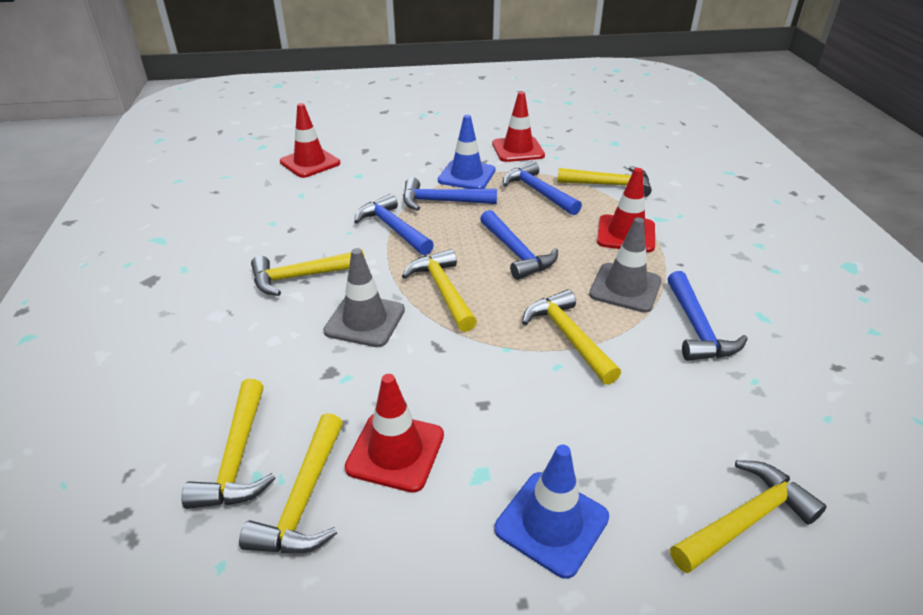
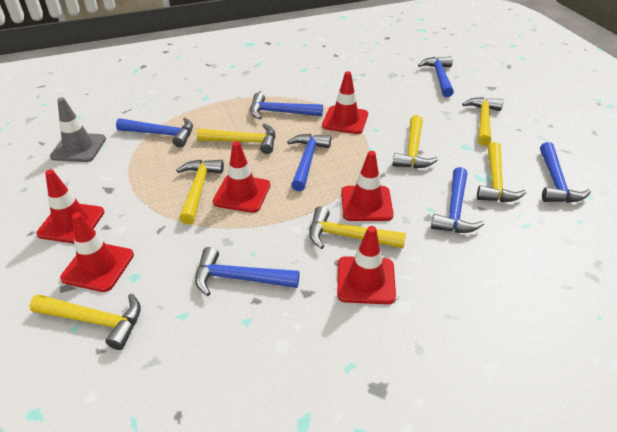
blue hammer: 5 -> 7
blue traffic cone: 2 -> 0
grey traffic cone: 2 -> 1
red traffic cone: 4 -> 6

